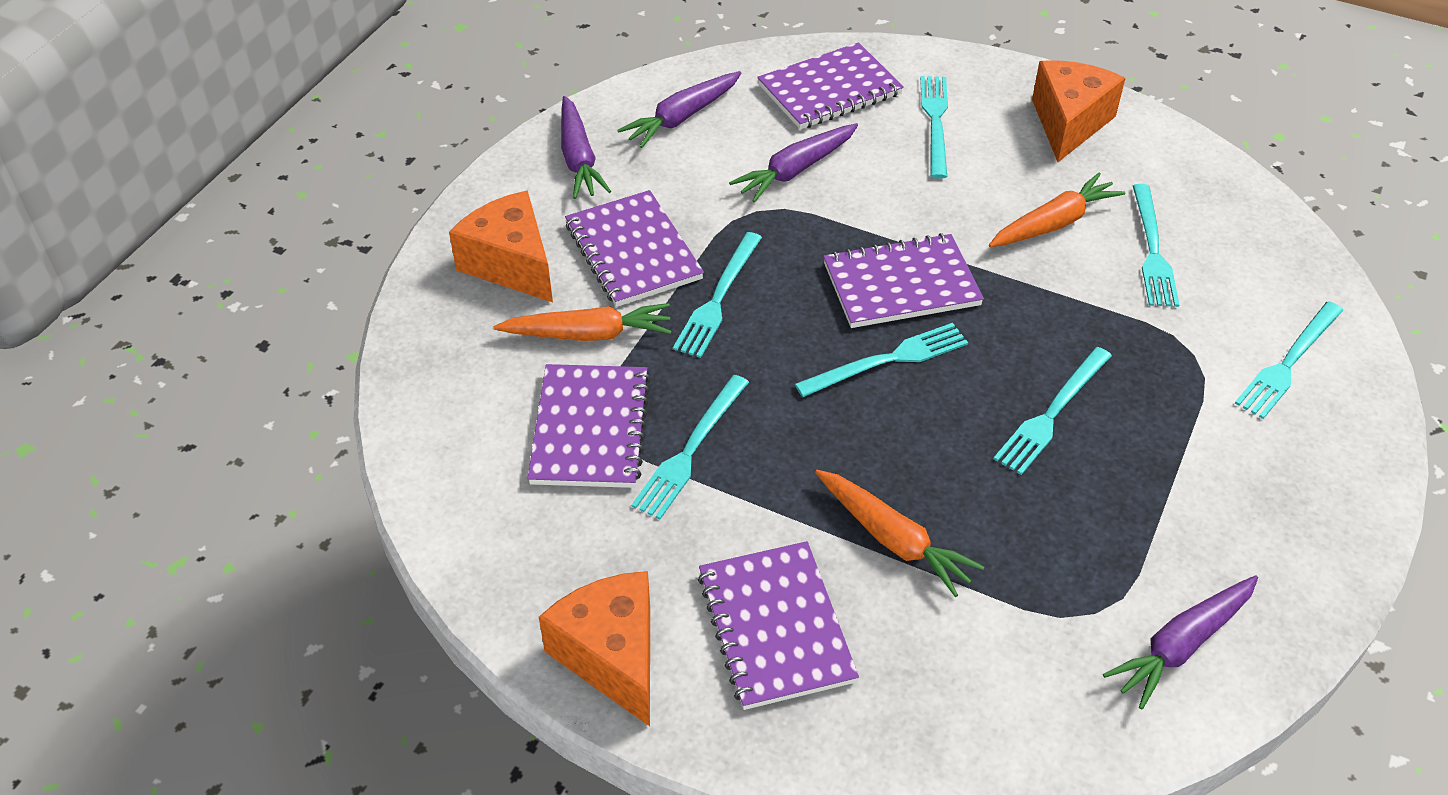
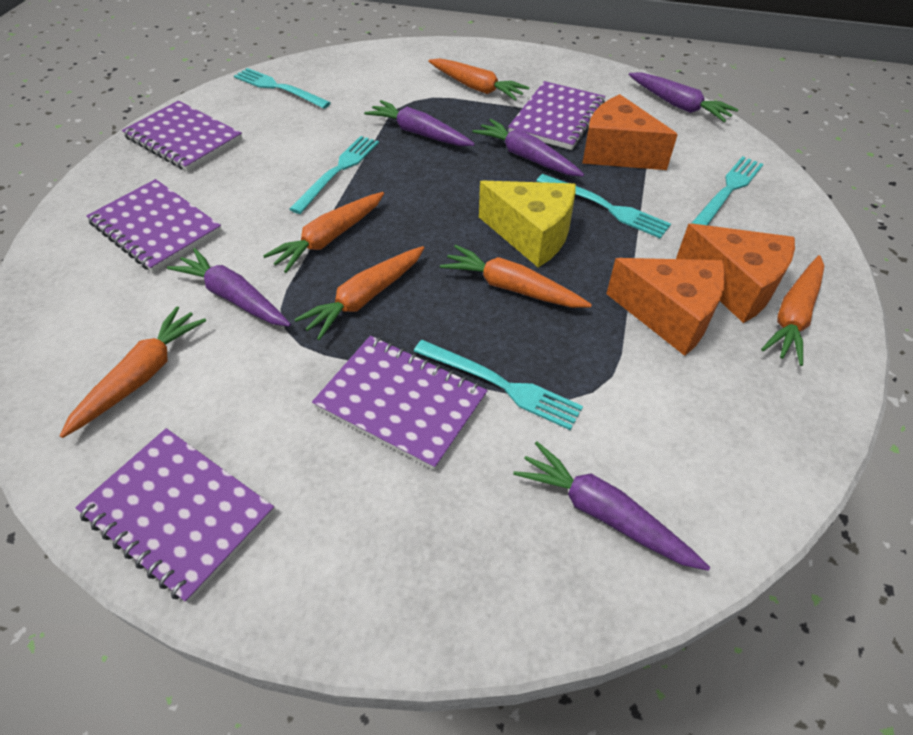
orange carrot: 3 -> 6
purple carrot: 4 -> 5
turquoise fork: 7 -> 5
yellow cheese: 0 -> 1

